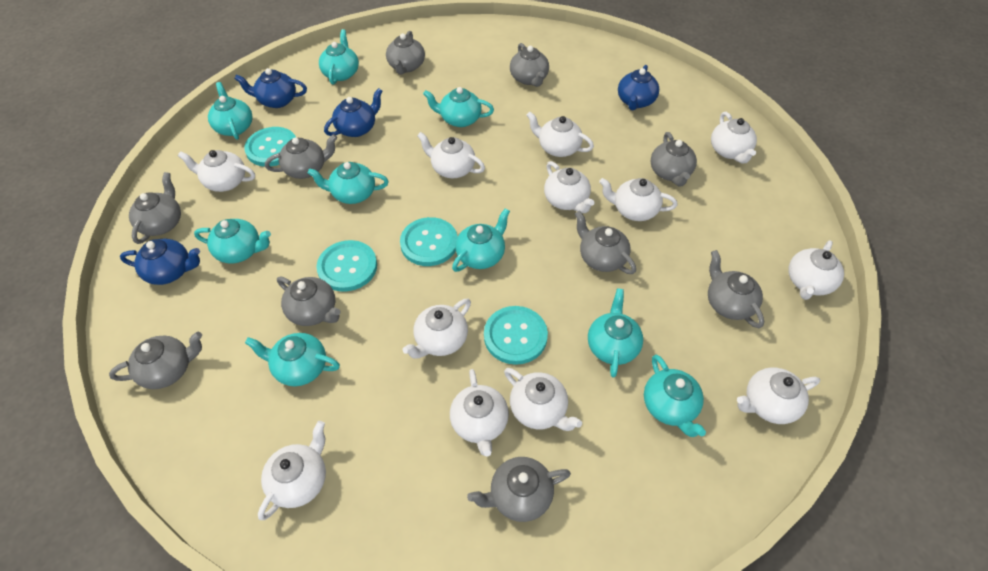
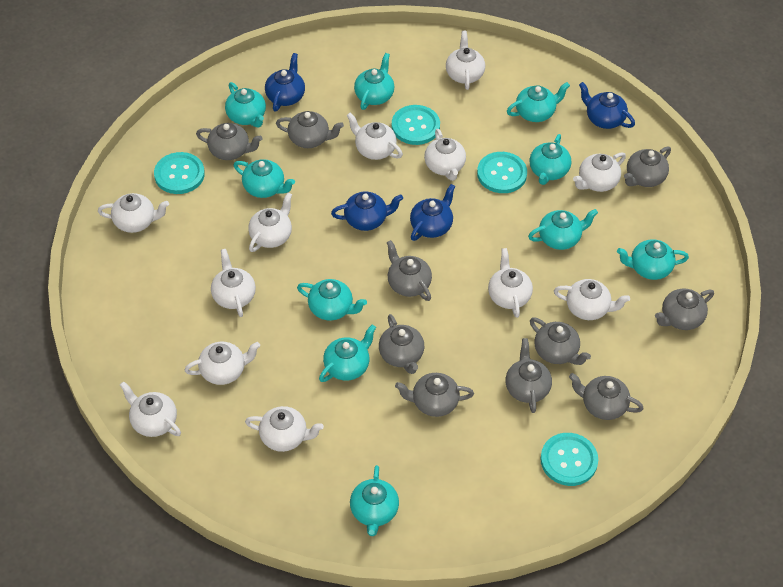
turquoise teapot: 9 -> 10

